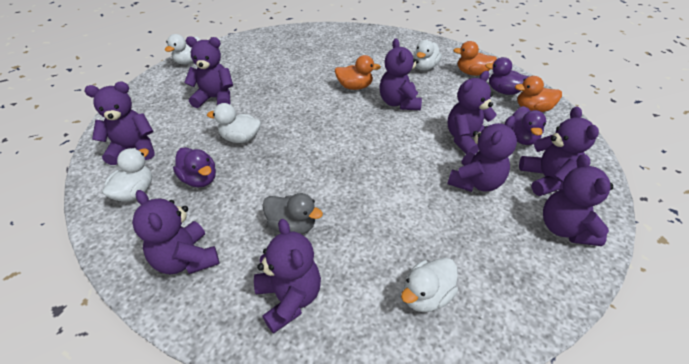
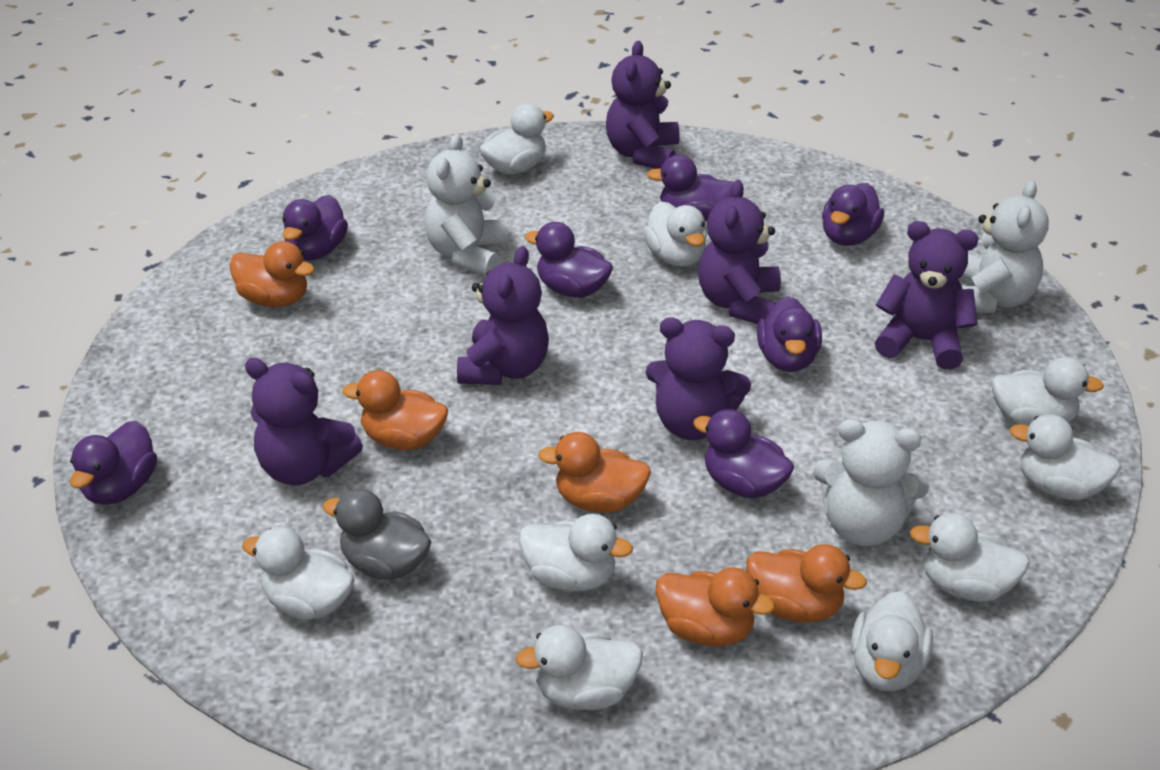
orange duck: 3 -> 5
purple duck: 3 -> 7
purple teddy bear: 9 -> 6
white duck: 5 -> 9
white teddy bear: 0 -> 3

